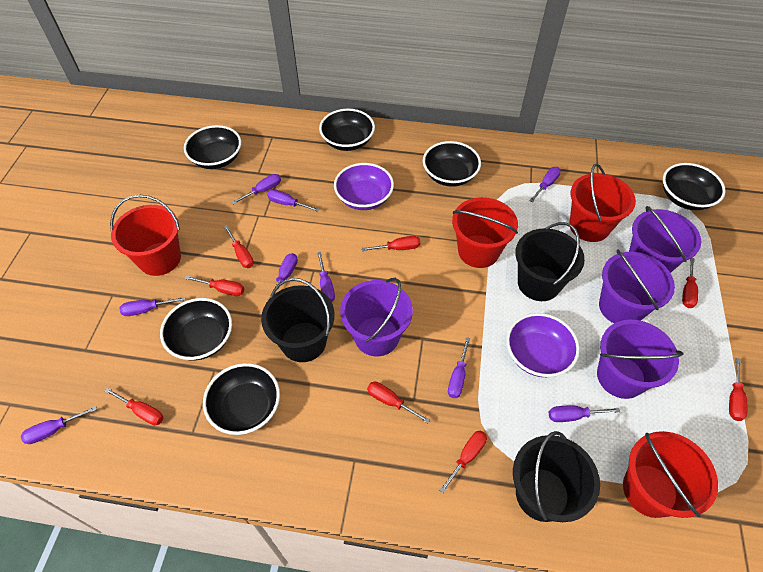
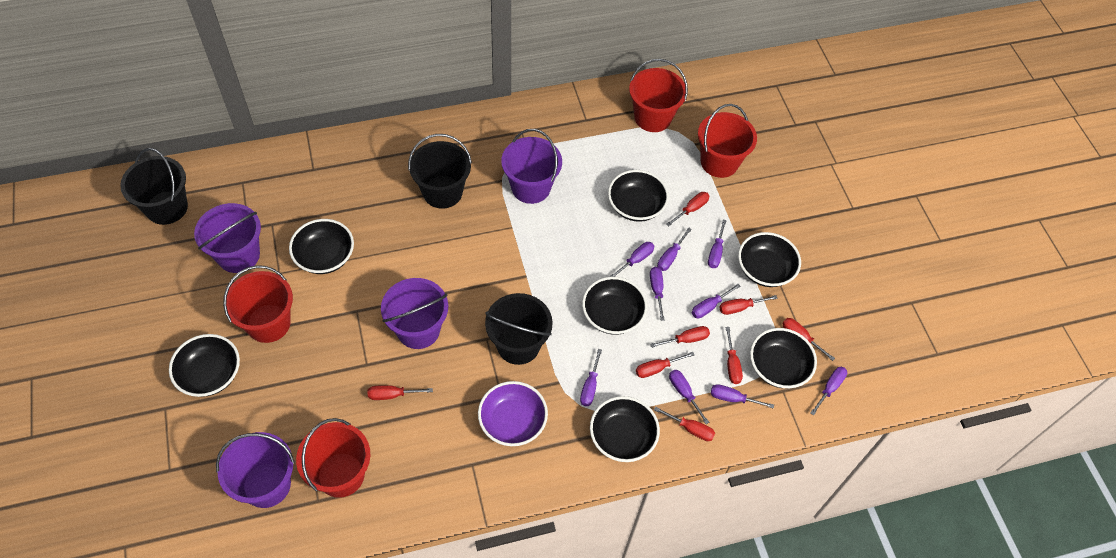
black bowl: 6 -> 7
purple bowl: 2 -> 1

